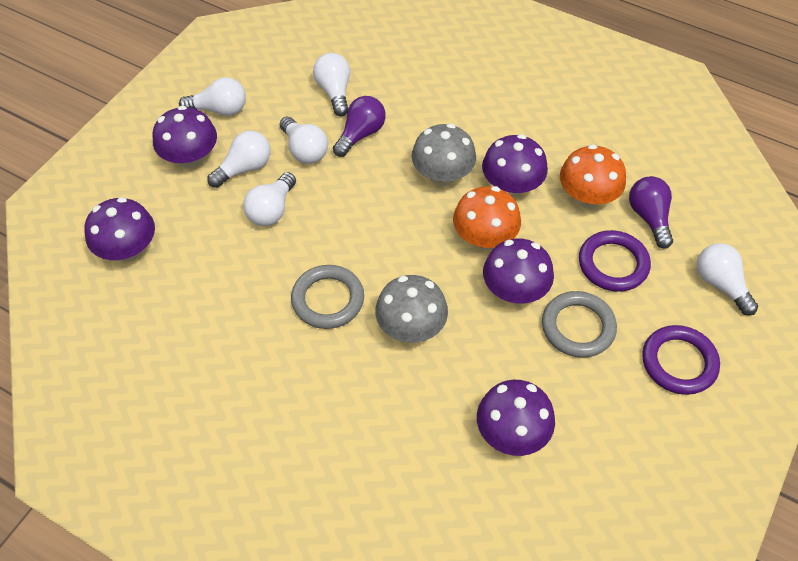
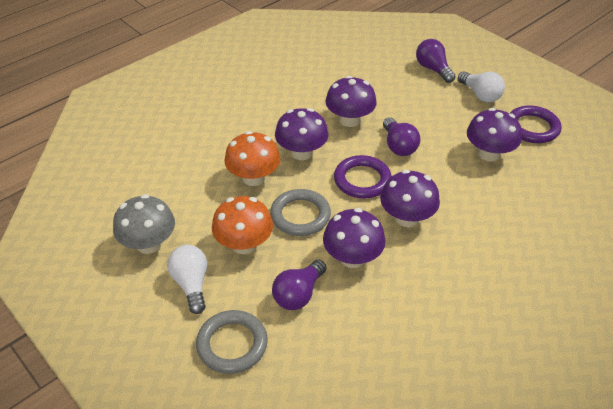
grey mushroom: 2 -> 1
purple light bulb: 2 -> 3
white light bulb: 6 -> 2

